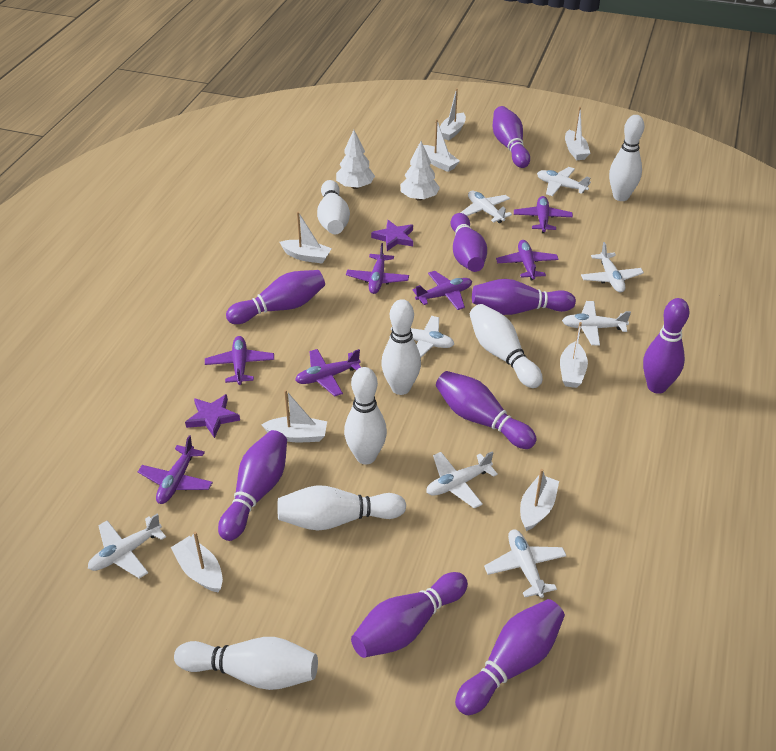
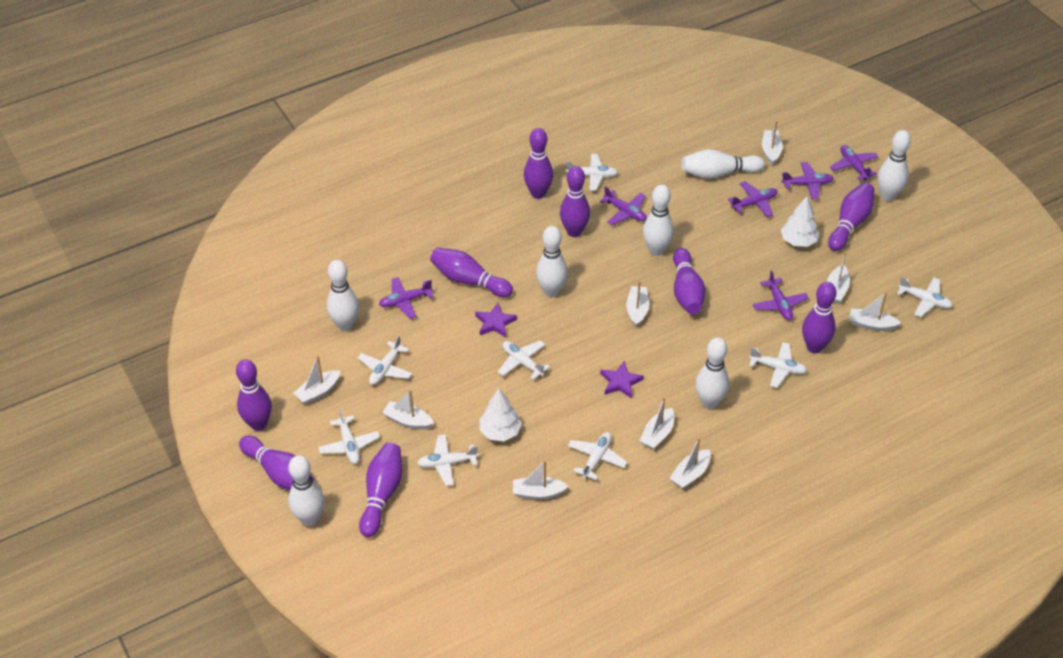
purple plane: 7 -> 6
white boat: 8 -> 9

